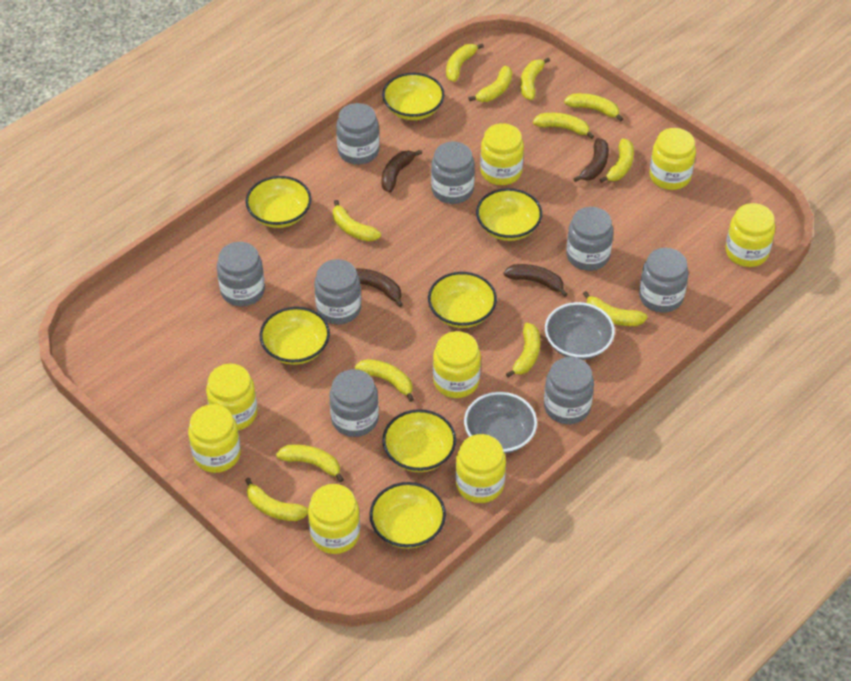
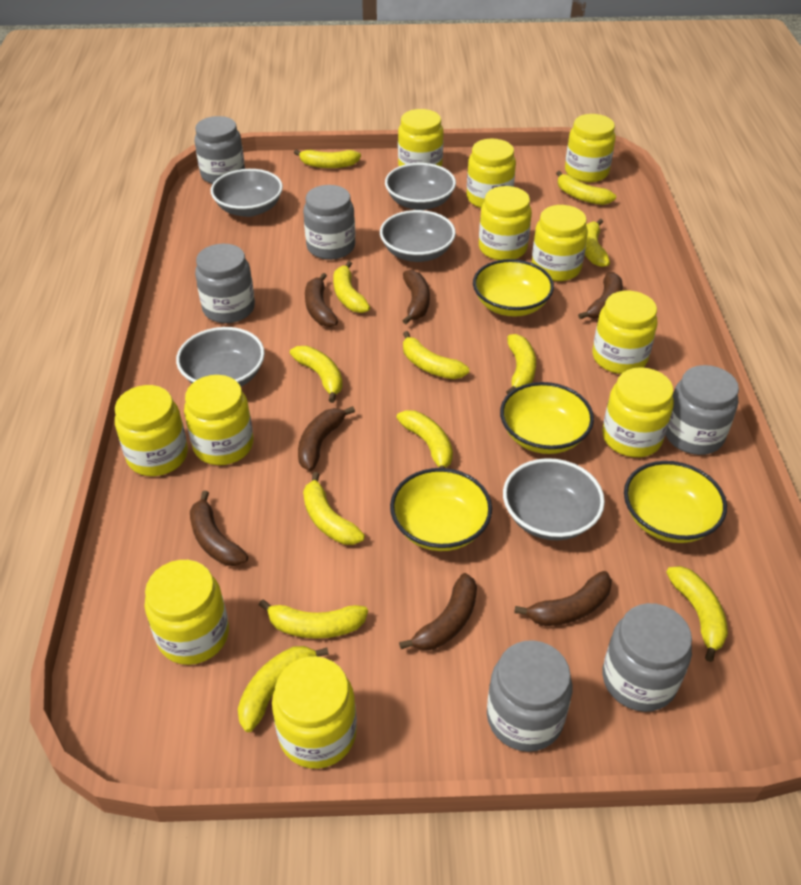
brown banana: 4 -> 7
grey bowl: 2 -> 5
grey jar: 8 -> 6
yellow bowl: 7 -> 4
yellow jar: 8 -> 11

